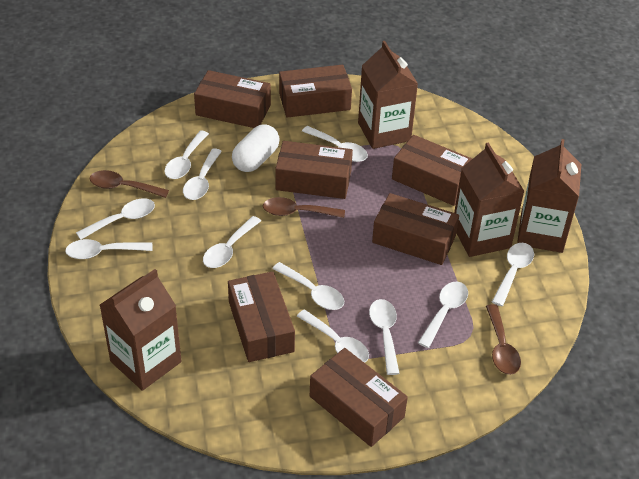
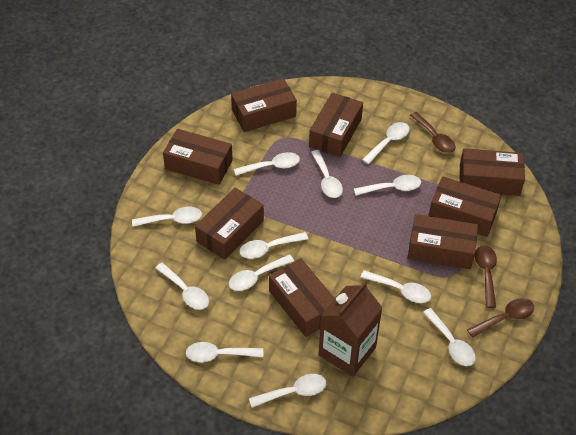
brown box: 7 -> 8
brown carton: 4 -> 1
white capsule: 1 -> 0
white spoon: 11 -> 12

